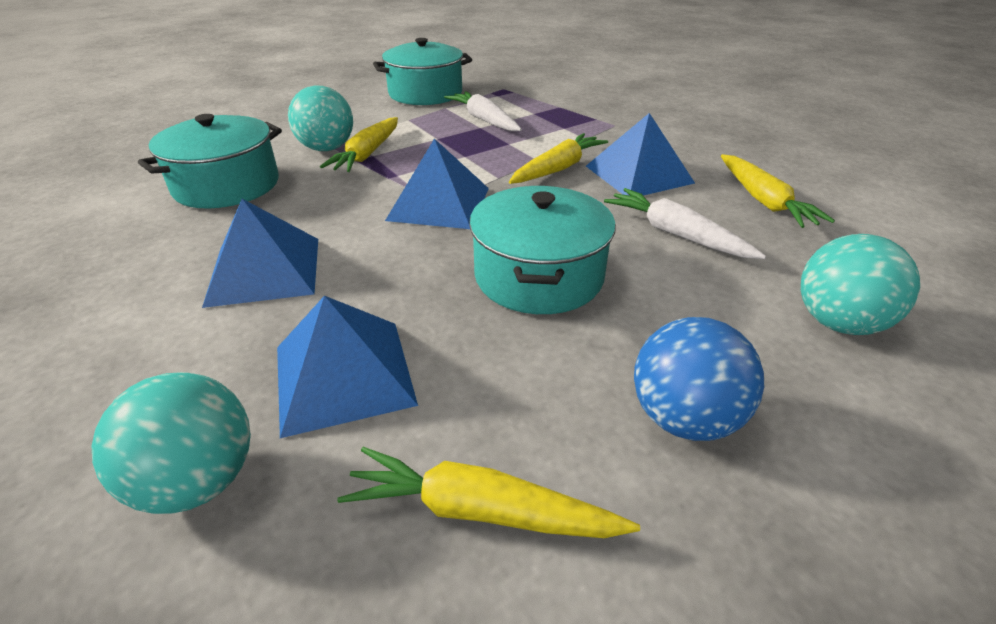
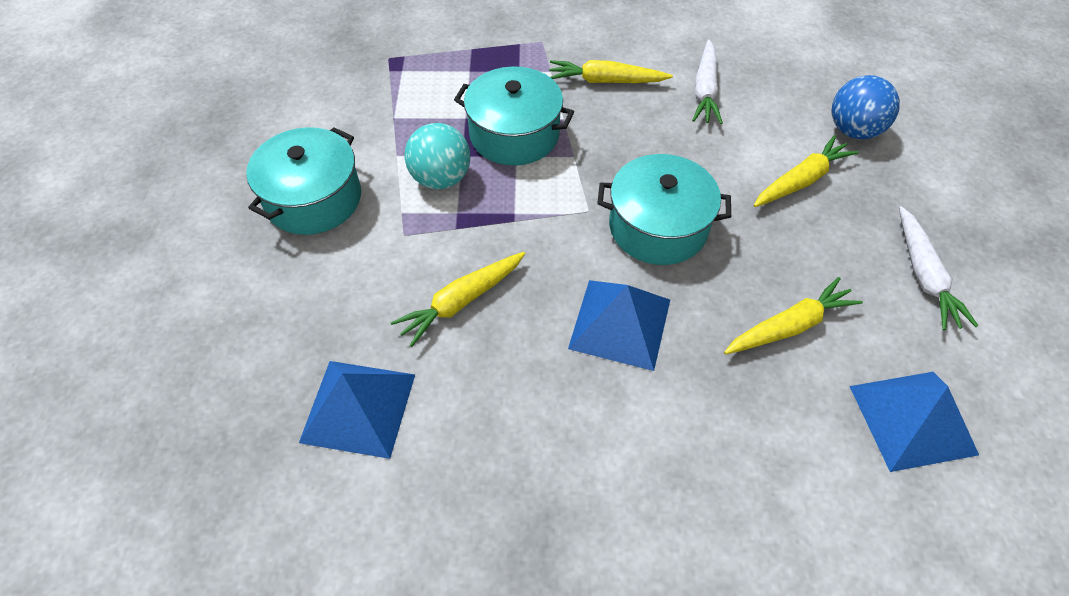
blue pyramid: 4 -> 3
turquoise ball: 3 -> 1

